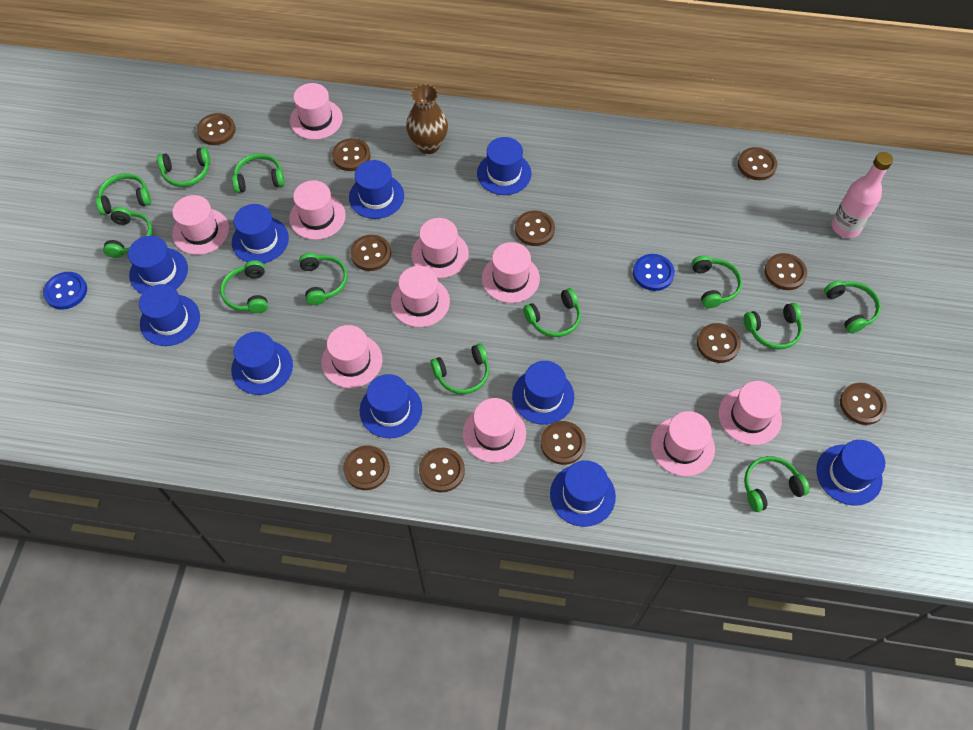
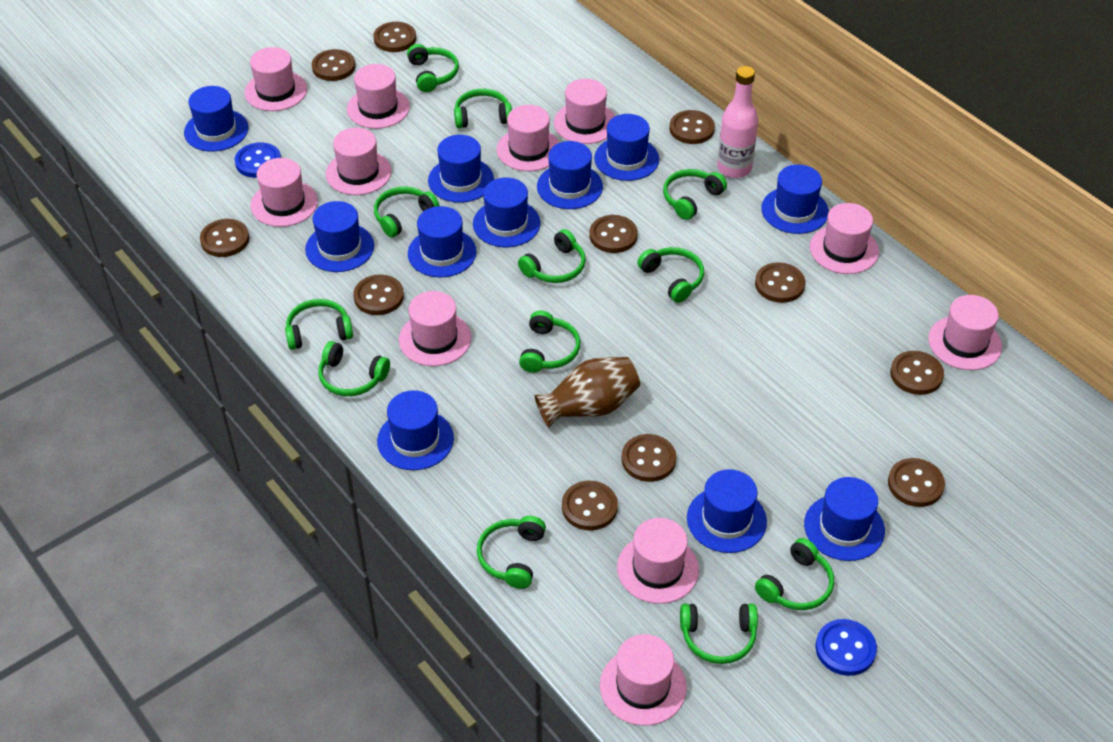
blue hat: 10 -> 11
pink hat: 10 -> 11

